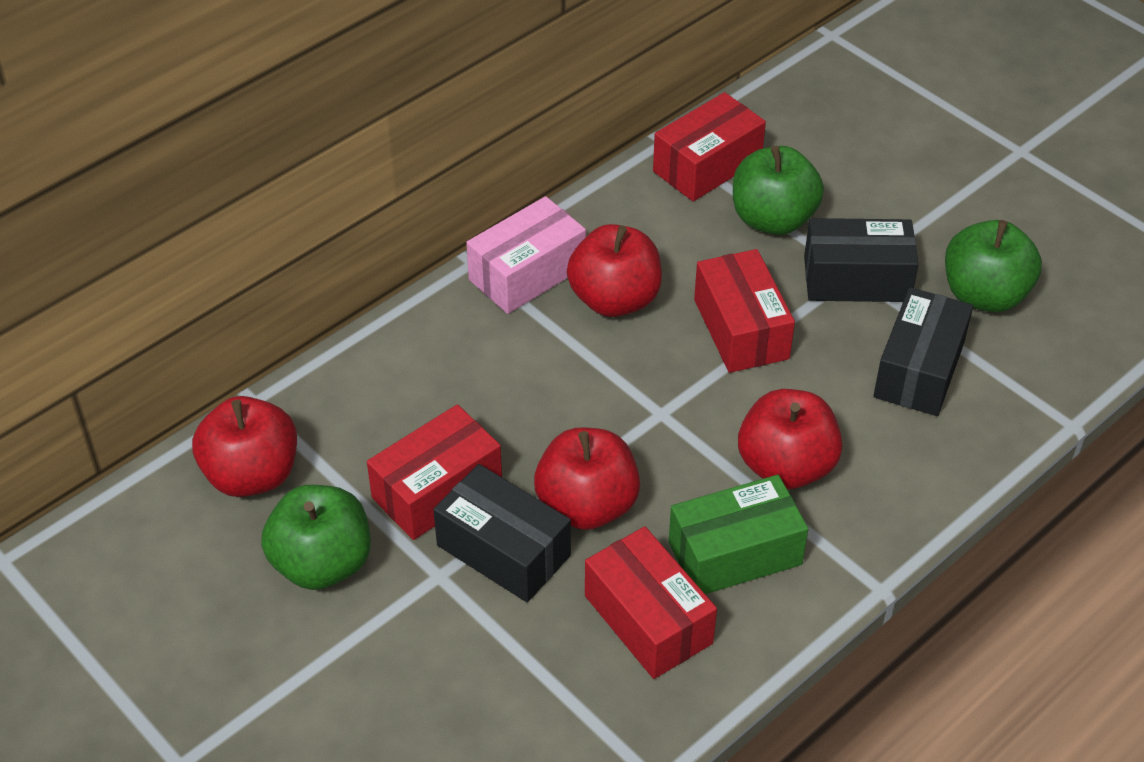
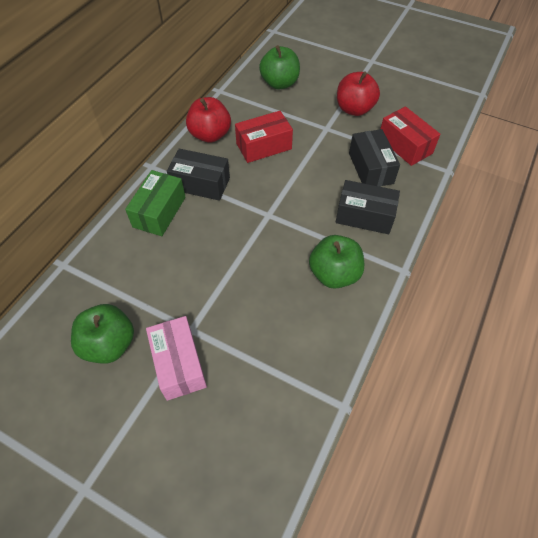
red apple: 4 -> 2
red box: 4 -> 2

